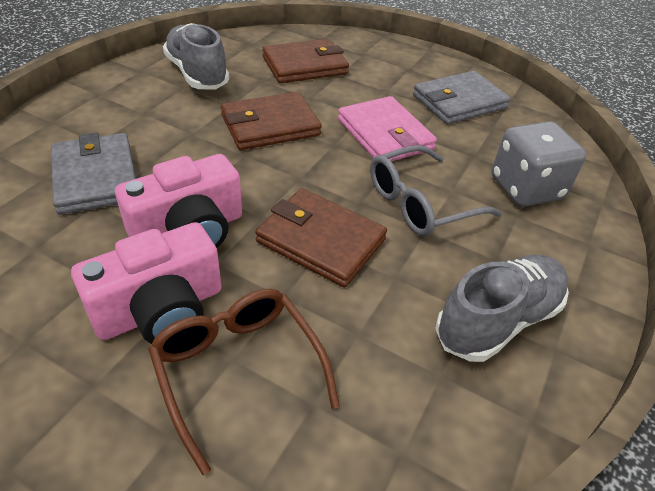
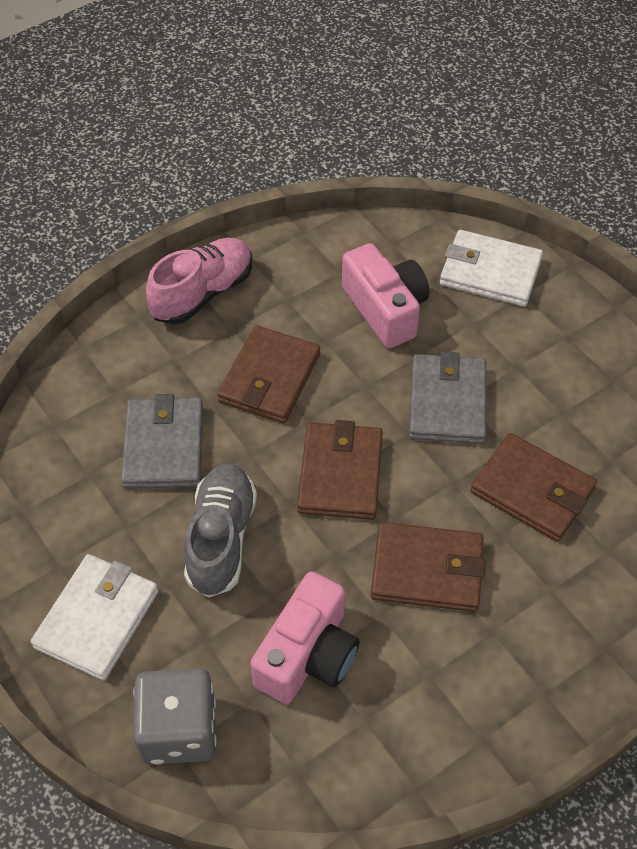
brown glasses: 1 -> 0
brown wallet: 3 -> 4
grey glasses: 1 -> 0
grey shoe: 2 -> 1
pink shoe: 0 -> 1
pink wallet: 1 -> 0
white wallet: 0 -> 2

